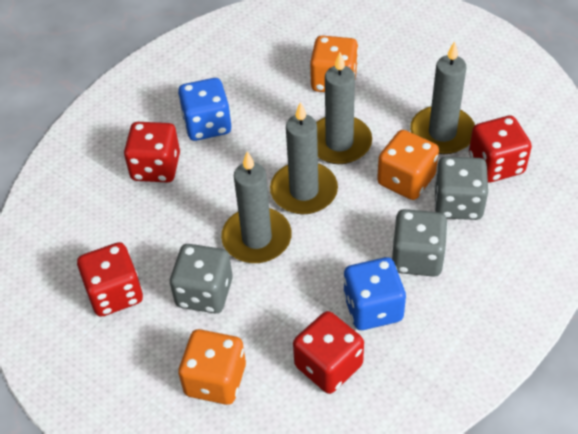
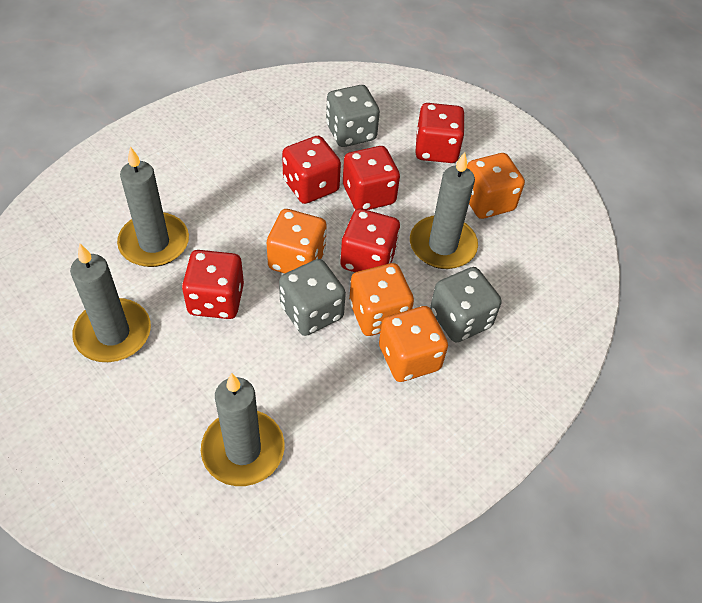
blue dice: 2 -> 0
orange dice: 3 -> 4
red dice: 4 -> 5

